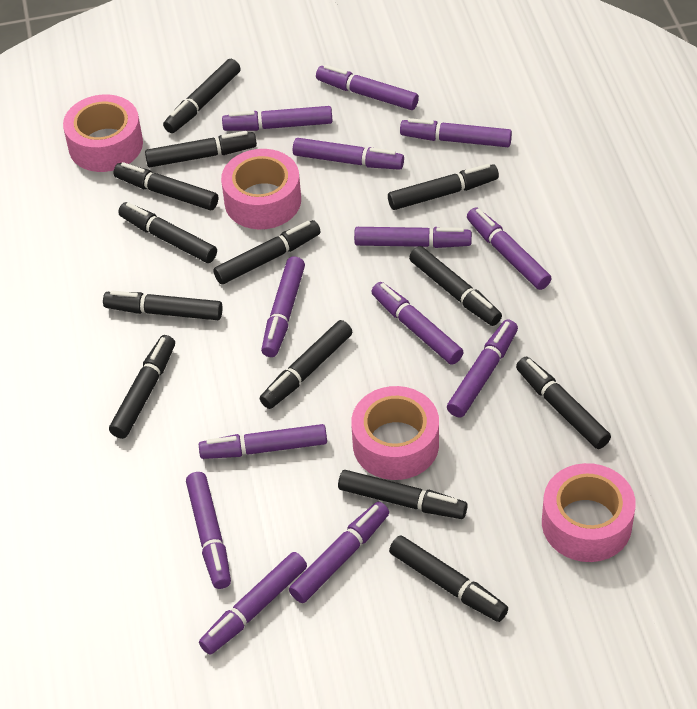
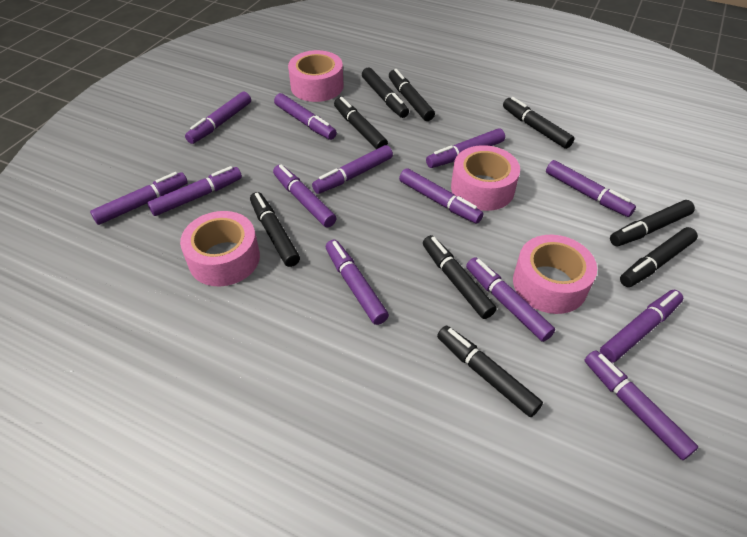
black marker: 13 -> 9

